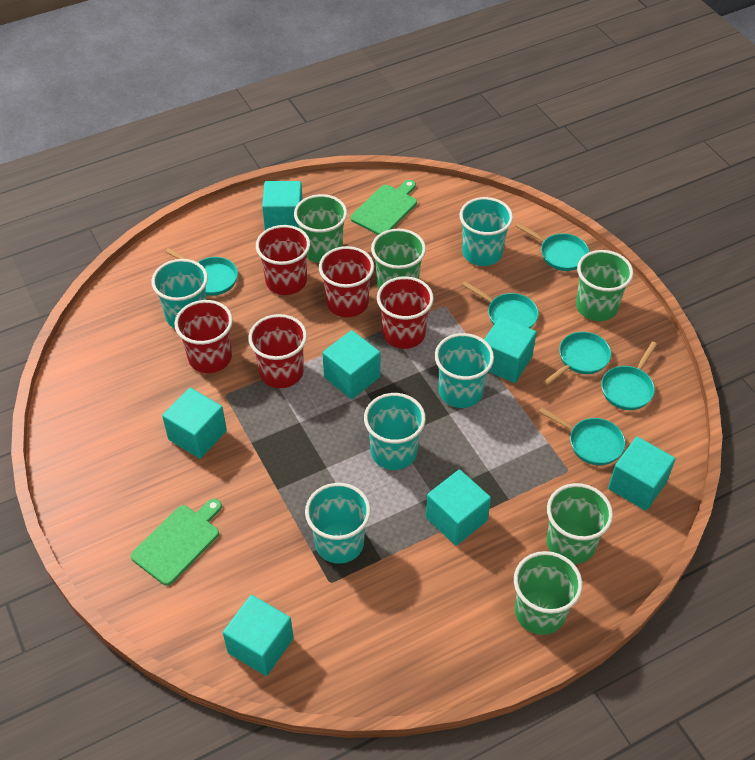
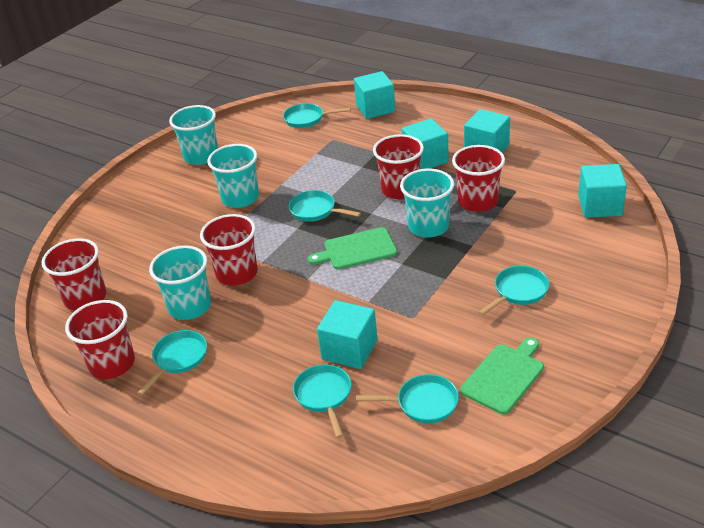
green cup: 5 -> 0
turquoise cube: 7 -> 5
turquoise cup: 5 -> 4

